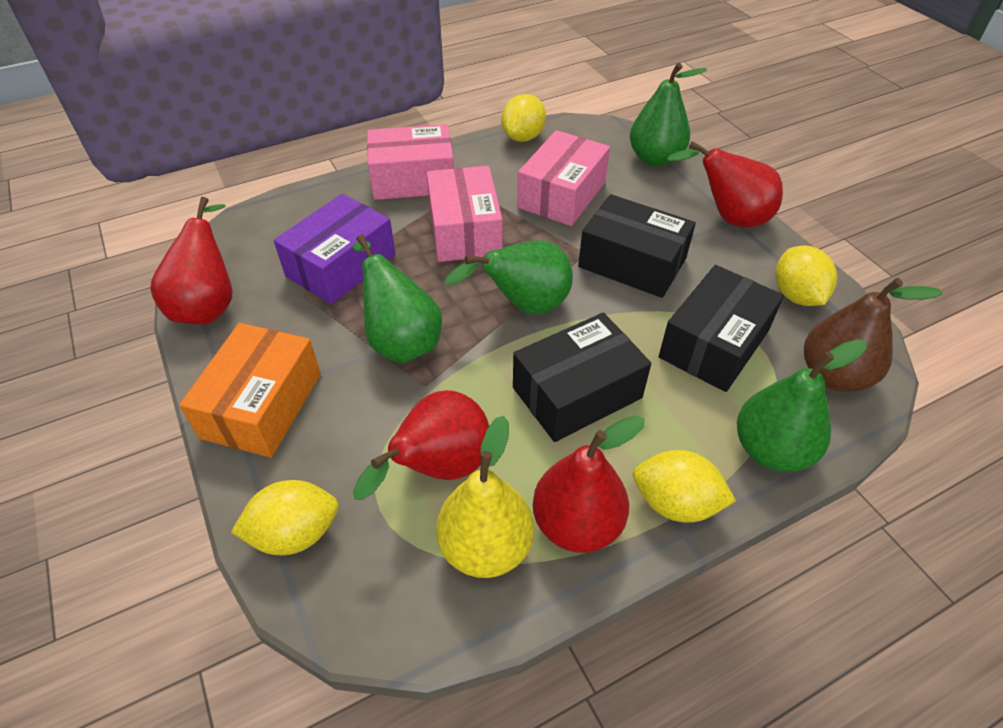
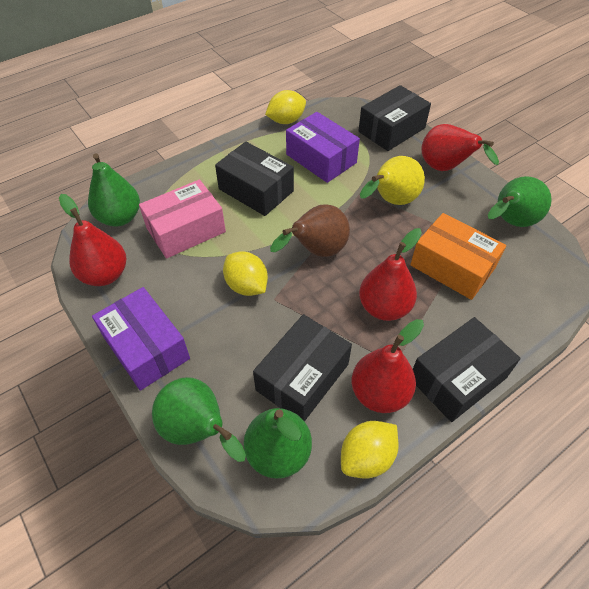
black box: 3 -> 4
pink box: 3 -> 1
purple box: 1 -> 2
yellow lemon: 4 -> 3

